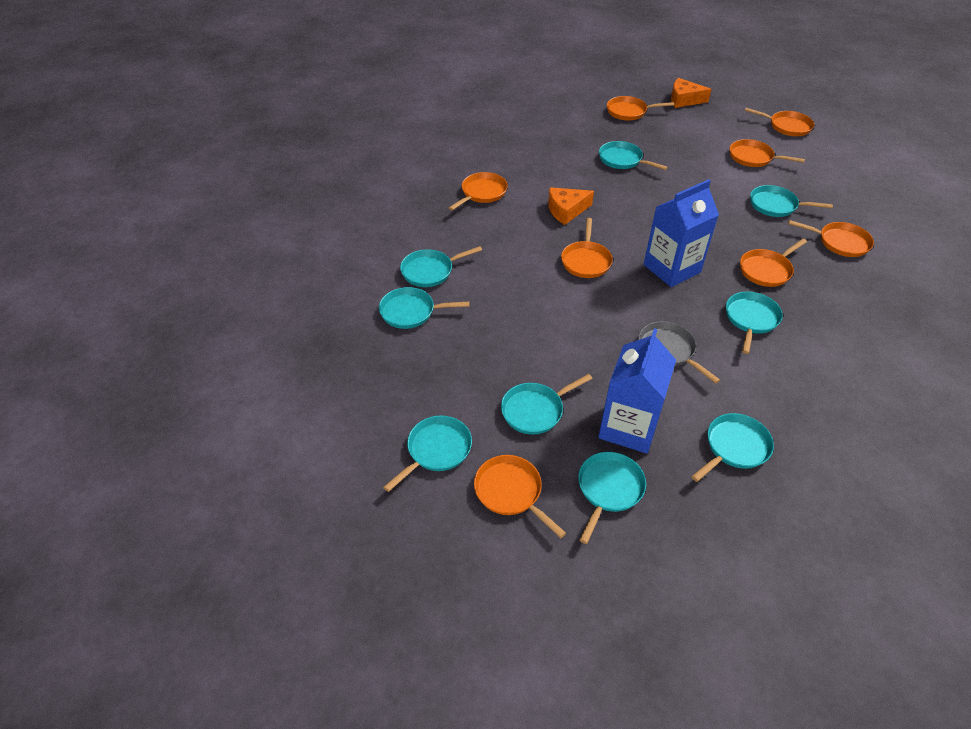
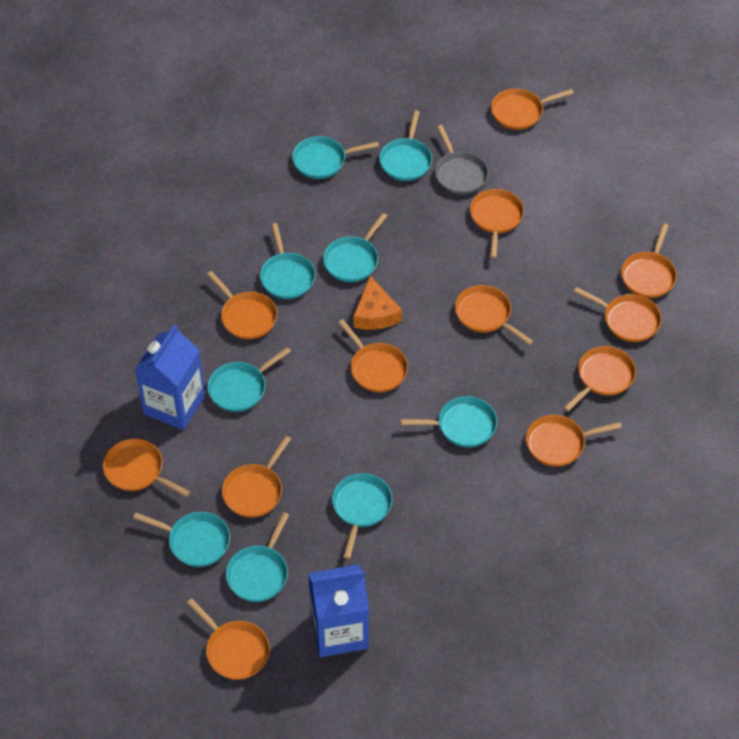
orange cheese: 2 -> 1
orange pan: 8 -> 12

